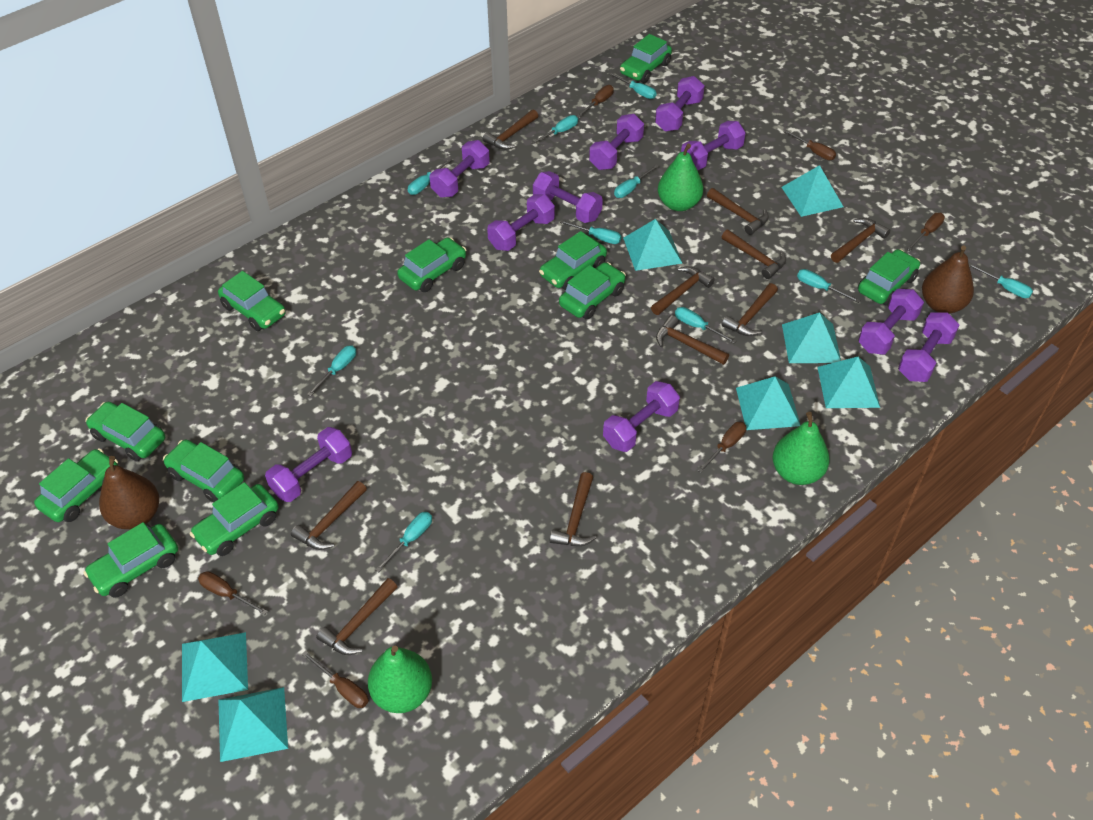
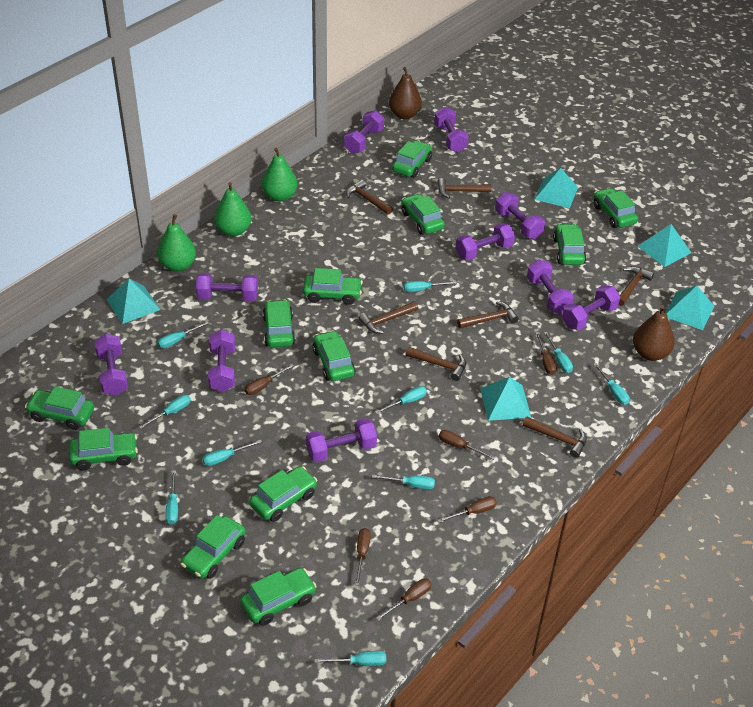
brown hammer: 10 -> 7
green car: 11 -> 12
turquoise pyramid: 7 -> 5

